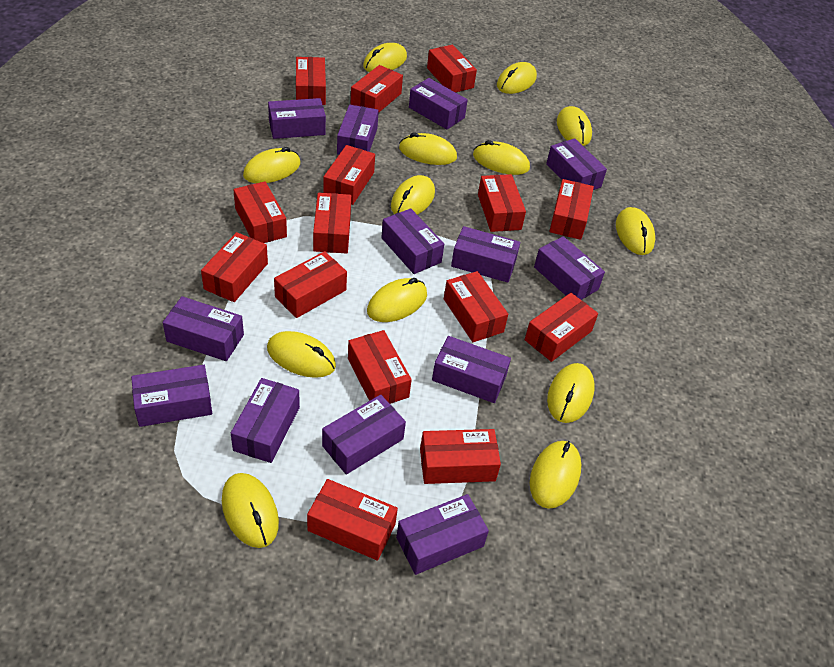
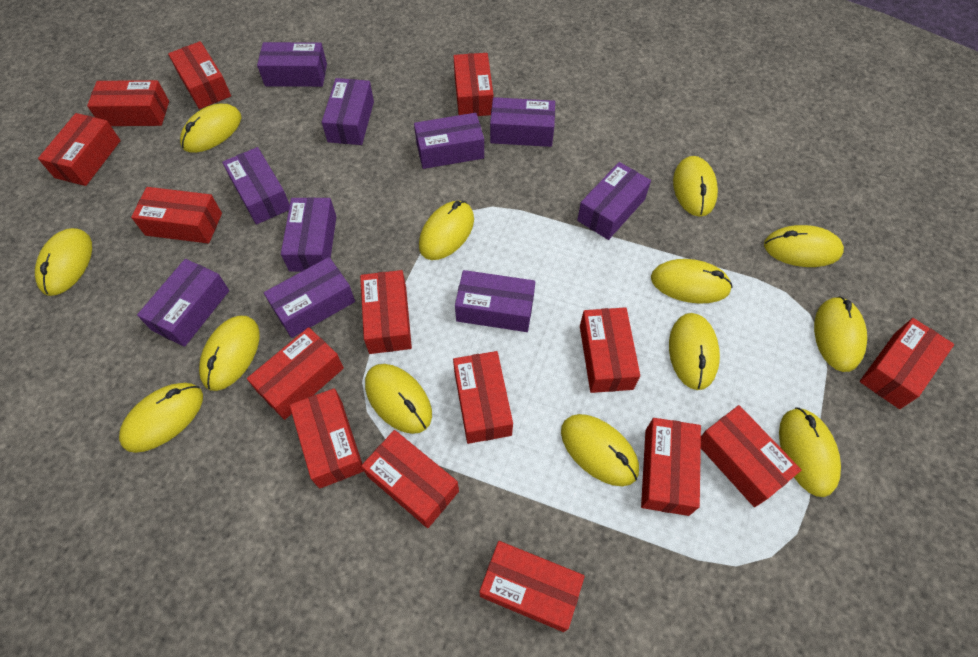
purple box: 13 -> 10

